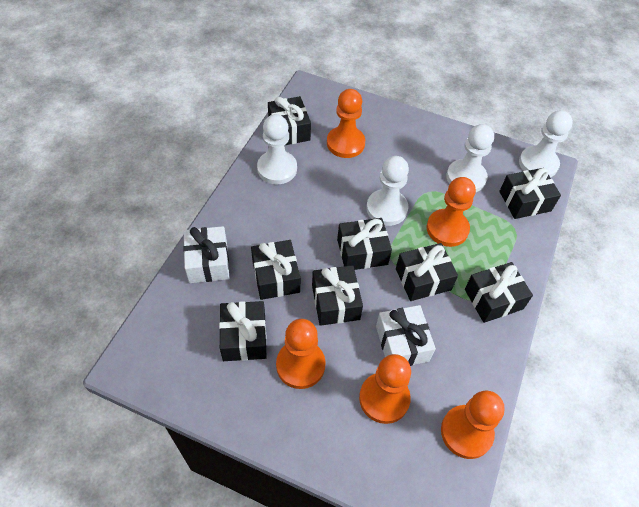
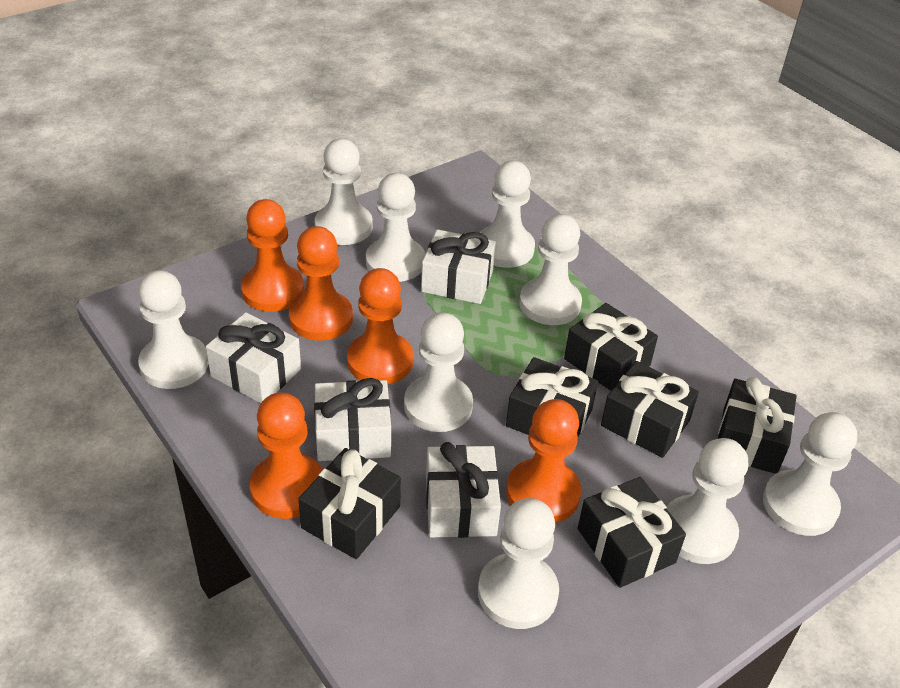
black gift: 8 -> 6
white gift: 2 -> 4
white pawn: 4 -> 9

